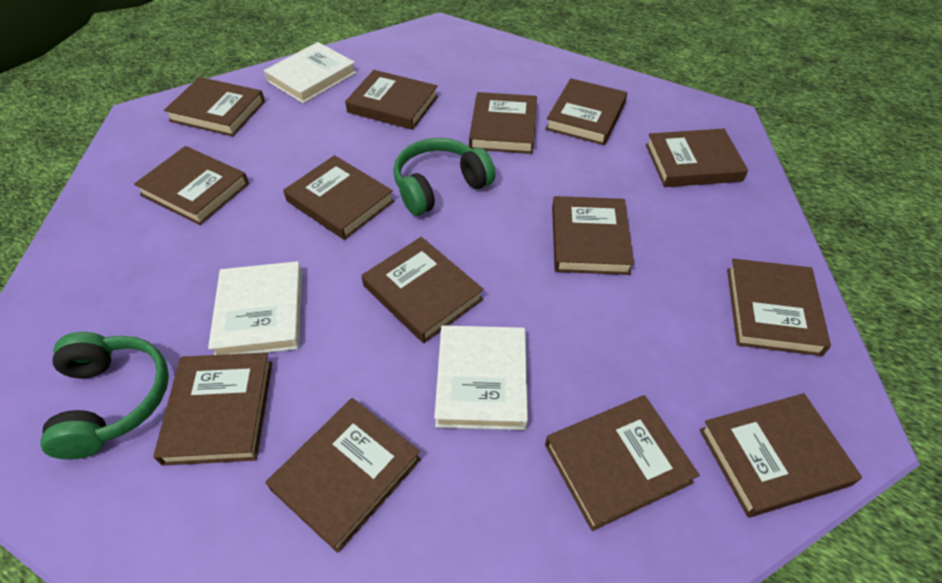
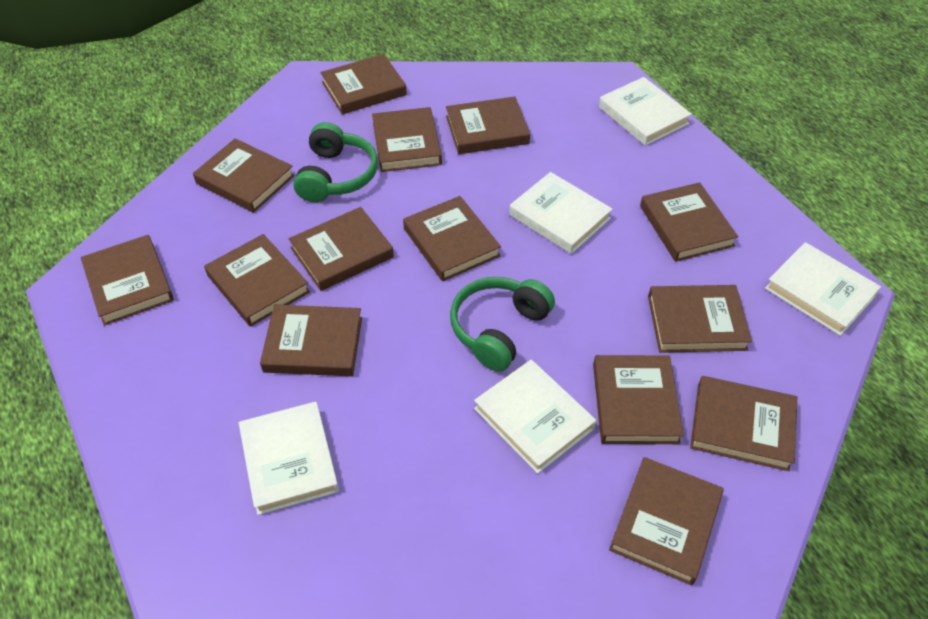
white book: 3 -> 5

